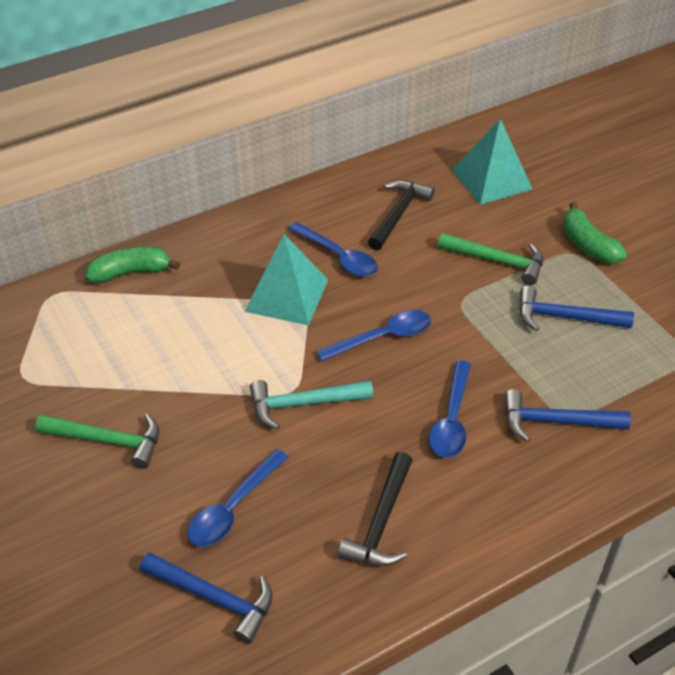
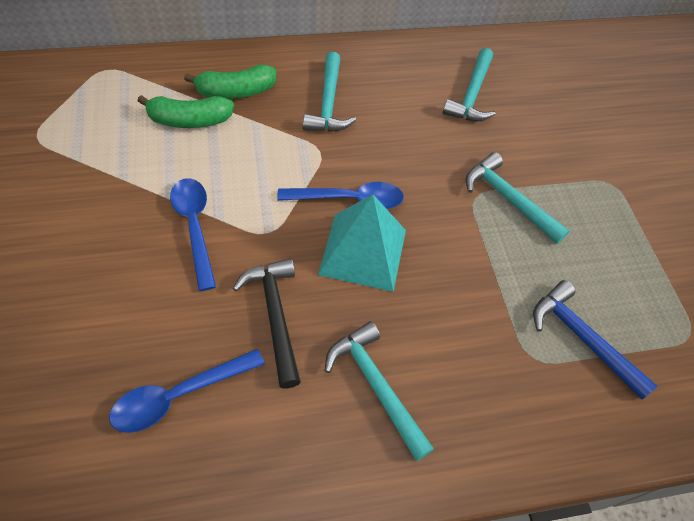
black hammer: 2 -> 1
blue hammer: 3 -> 1
blue spoon: 4 -> 3
green hammer: 2 -> 0
turquoise hammer: 1 -> 4
turquoise pyramid: 2 -> 1

